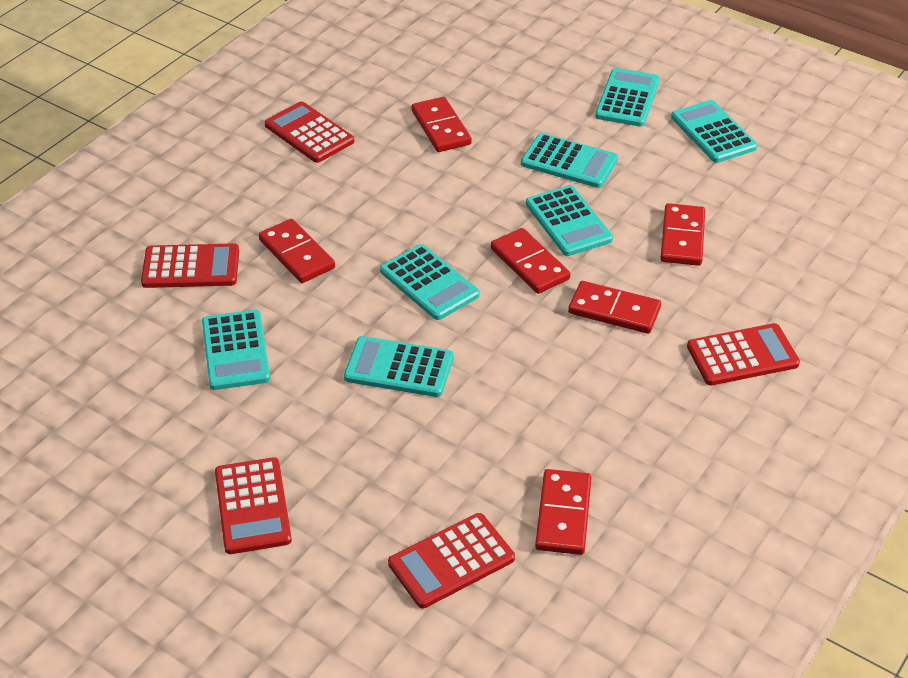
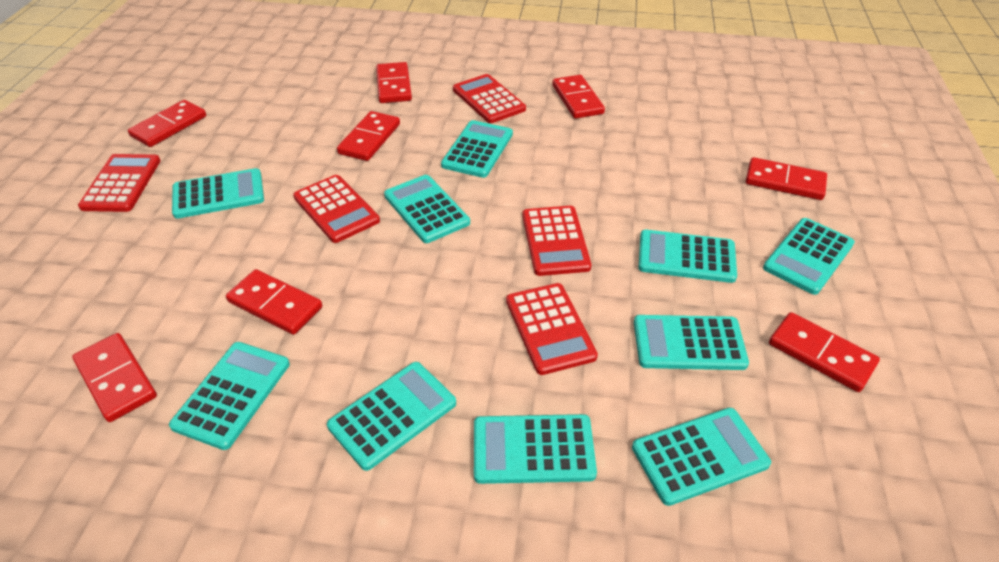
red domino: 6 -> 8
turquoise calculator: 7 -> 10

